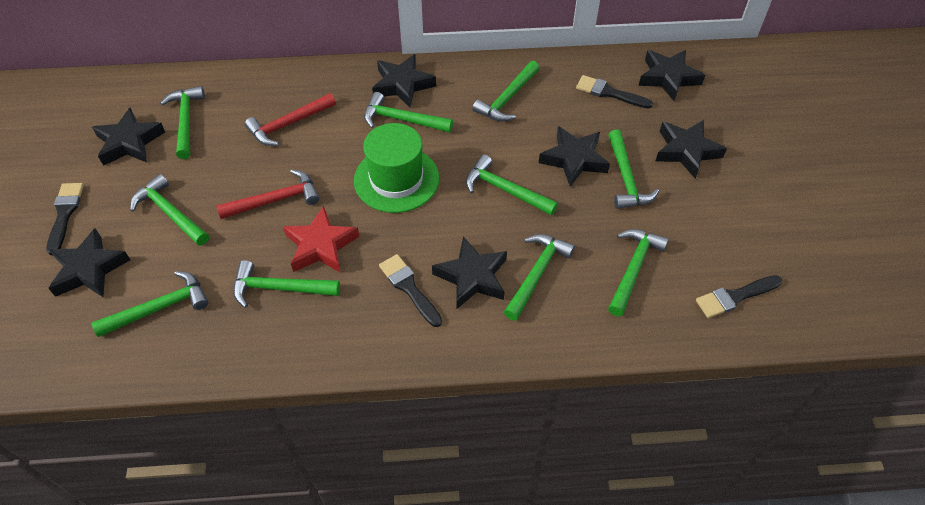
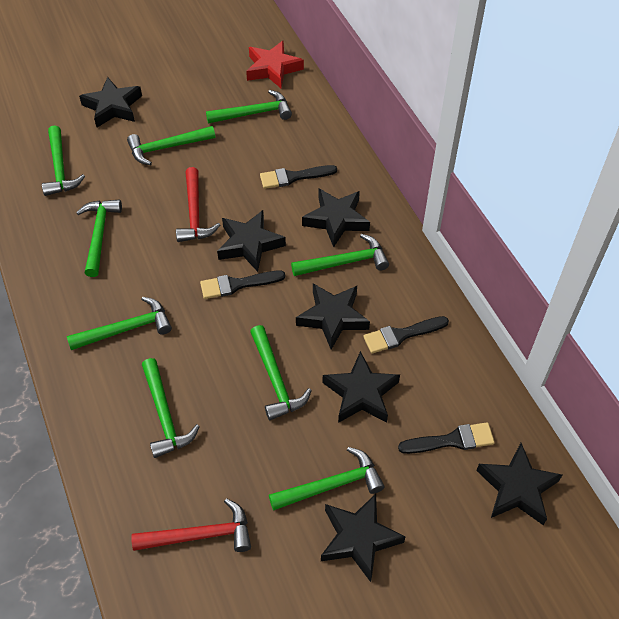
green hammer: 10 -> 9
green hat: 1 -> 0

